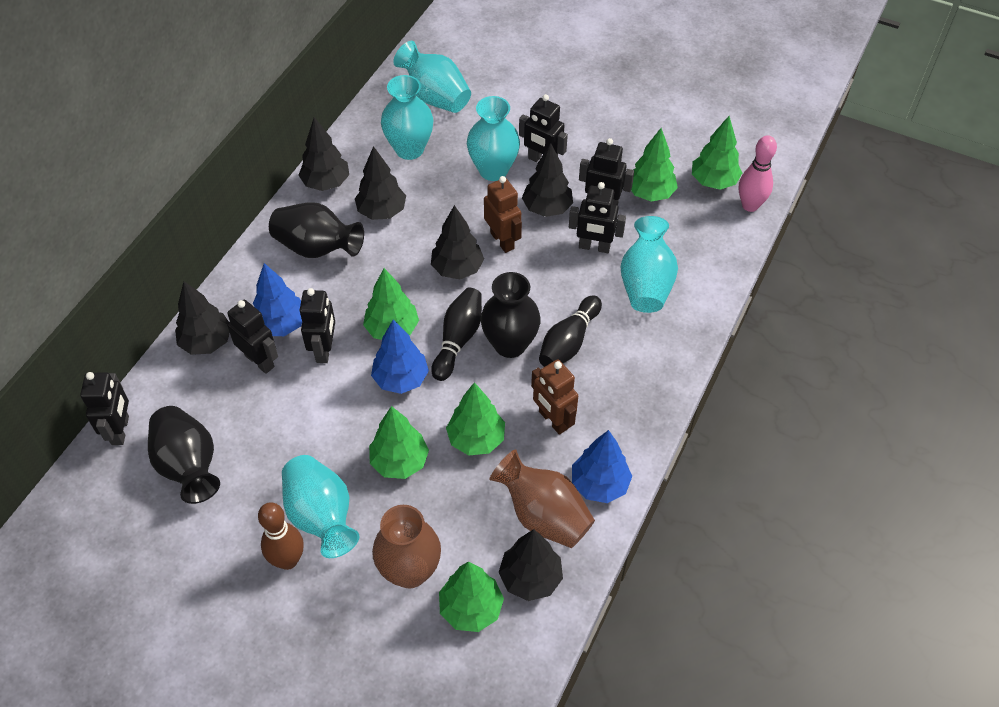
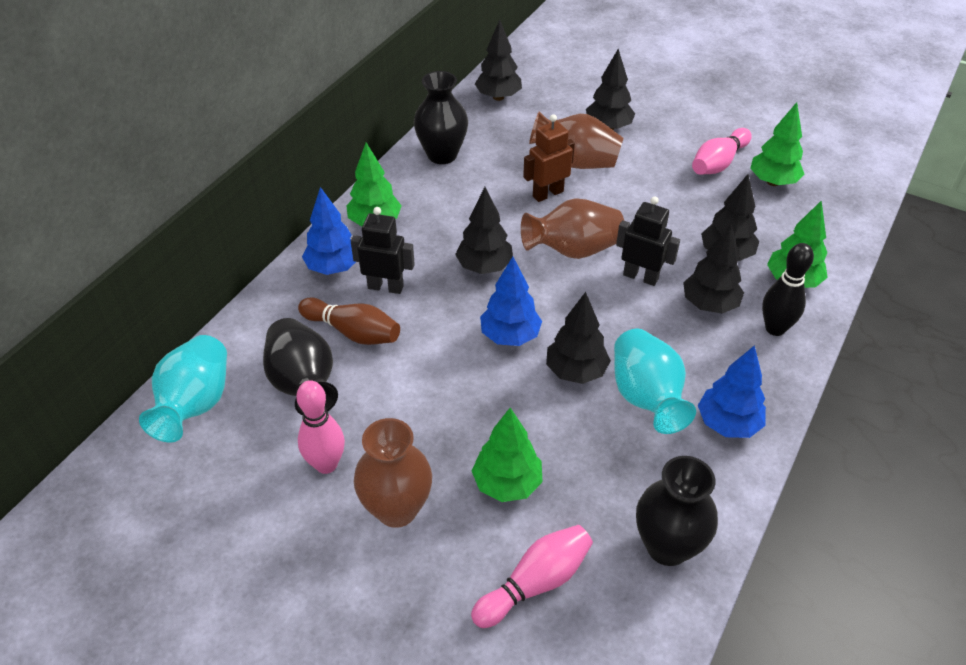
black bowling pin: 2 -> 1
black robot: 6 -> 2
brown robot: 2 -> 1
brown vase: 2 -> 3
green tree: 6 -> 4
pink bowling pin: 1 -> 3
turquoise vase: 5 -> 2

